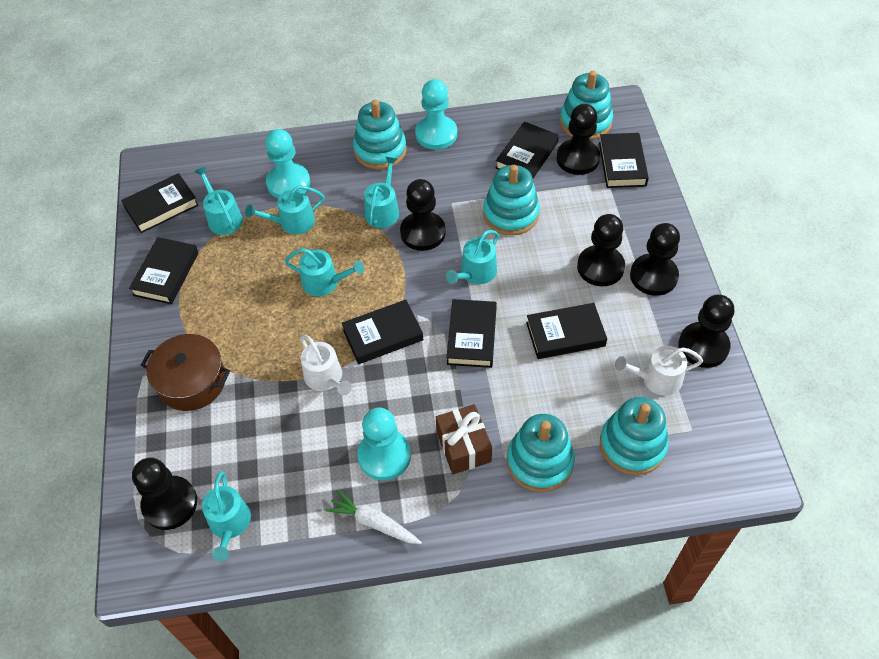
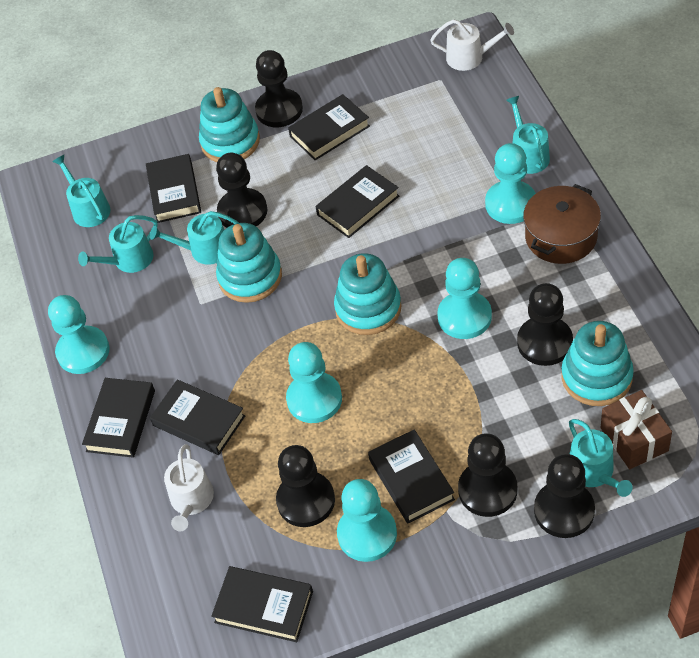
turquoise pawn: 3 -> 5
turquoise stacking toy: 5 -> 4
turquoise watering can: 6 -> 5
white carrot: 1 -> 0

